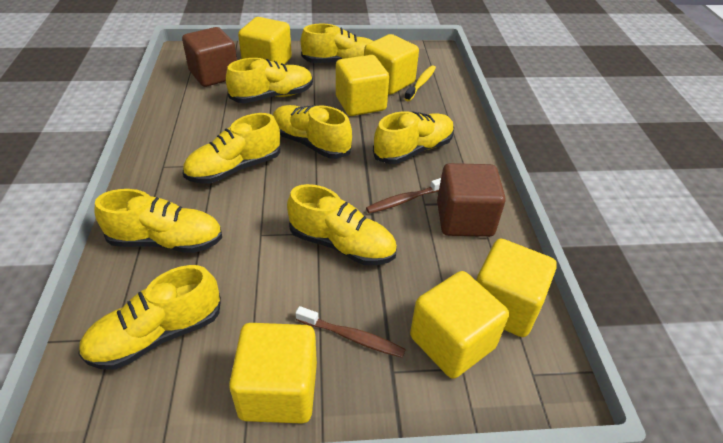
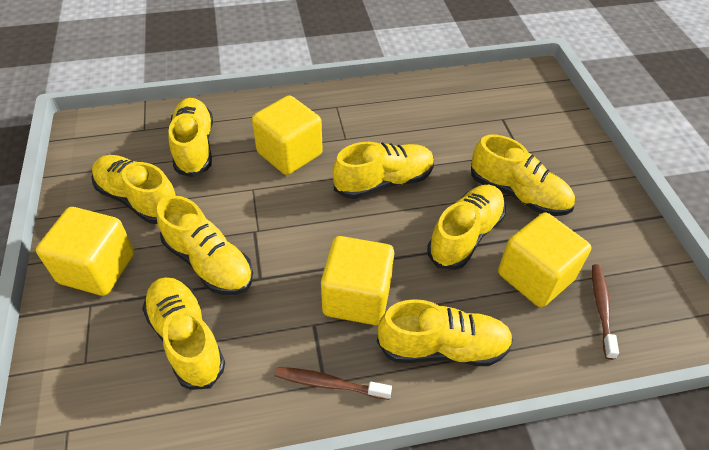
brown cube: 2 -> 0
yellow cube: 6 -> 4
yellow toothbrush: 1 -> 0

